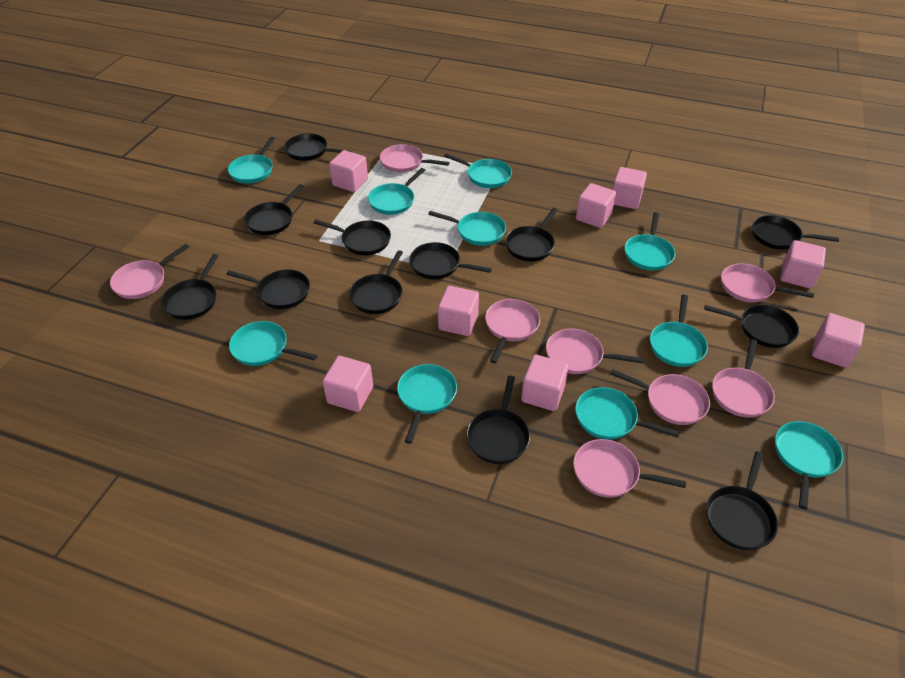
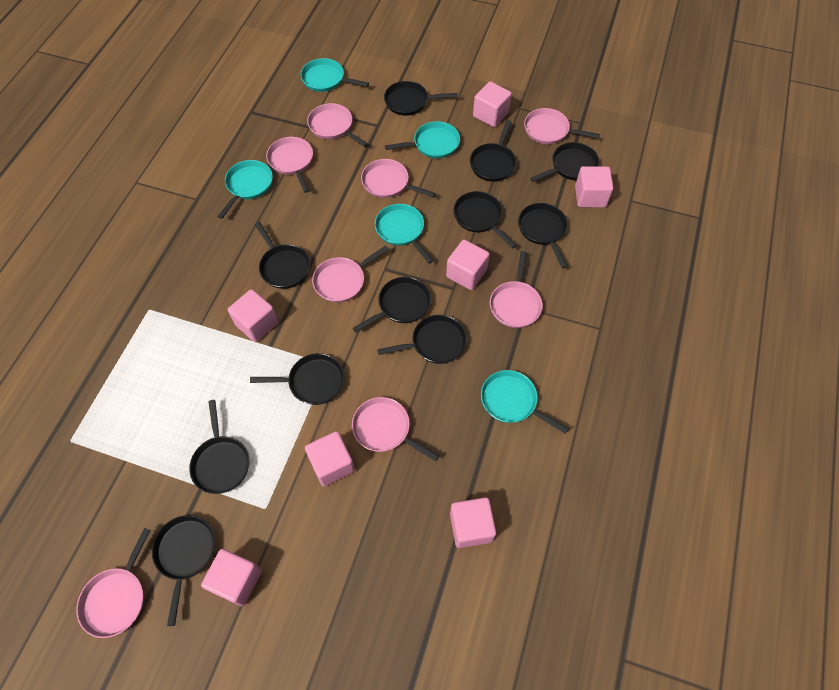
black pan: 12 -> 11
pink cube: 8 -> 7
turquoise pan: 10 -> 5

